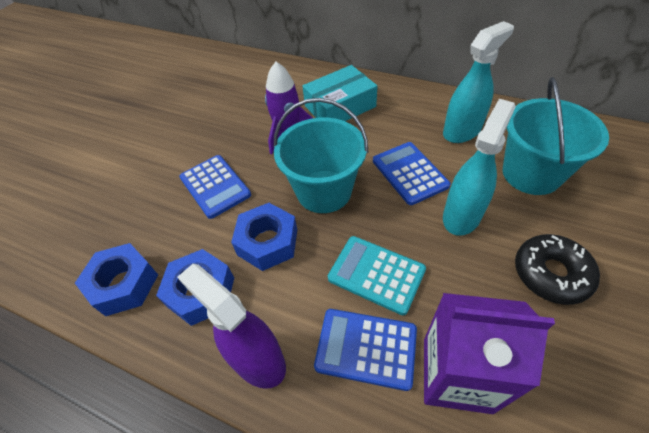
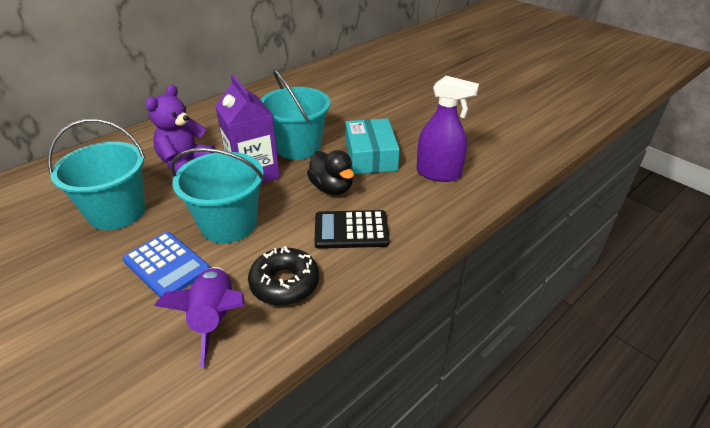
black calculator: 0 -> 1
black duck: 0 -> 1
blue calculator: 3 -> 1
blue nut: 3 -> 0
purple teddy bear: 0 -> 1
turquoise bucket: 2 -> 3
turquoise calculator: 1 -> 0
turquoise spray bottle: 2 -> 0

